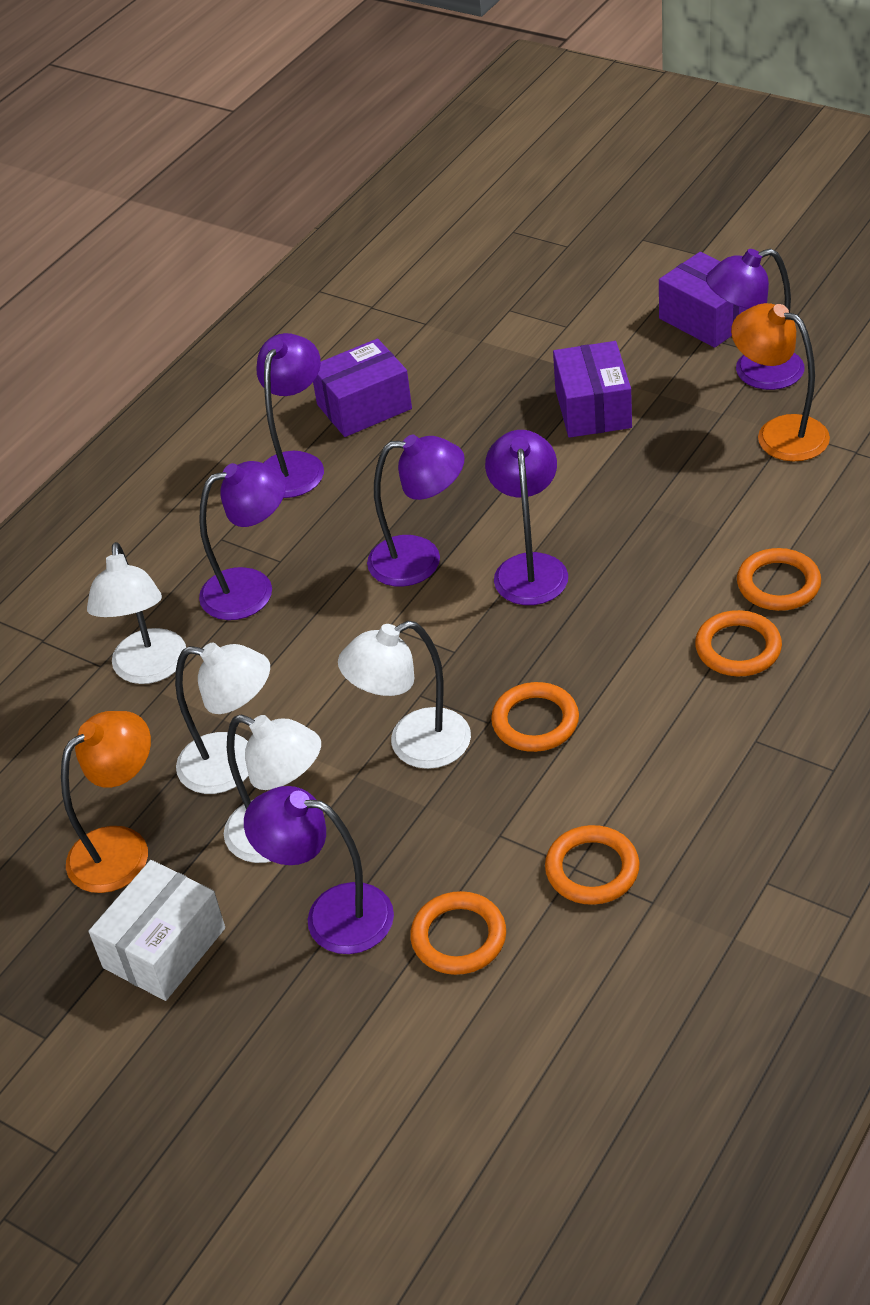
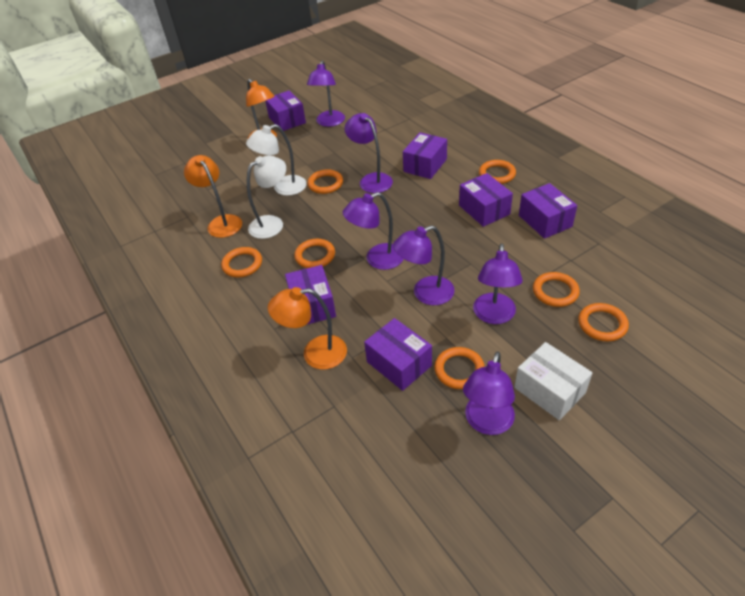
orange lamp: 2 -> 3
orange ring: 5 -> 7
purple box: 3 -> 6
white lamp: 4 -> 2

